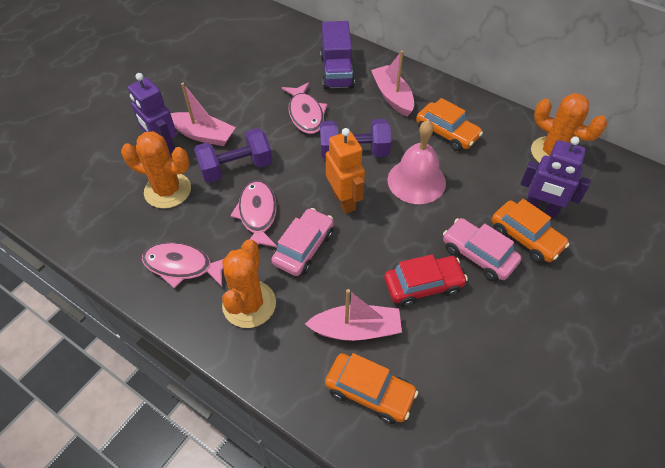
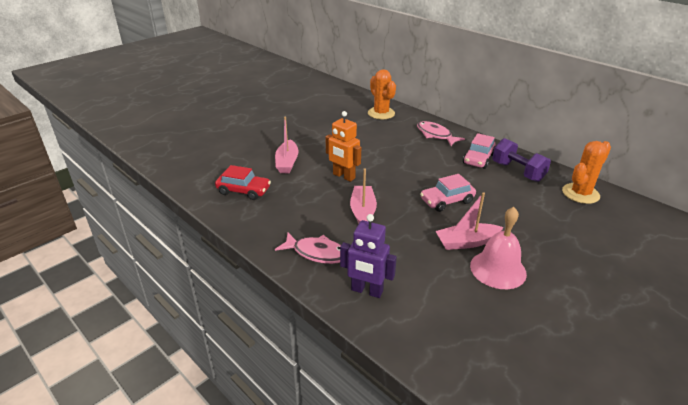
orange cactus: 3 -> 2
orange car: 3 -> 0
pink fish: 3 -> 2
purple dumbbell: 2 -> 1
purple robot: 2 -> 1
purple truck: 1 -> 0

